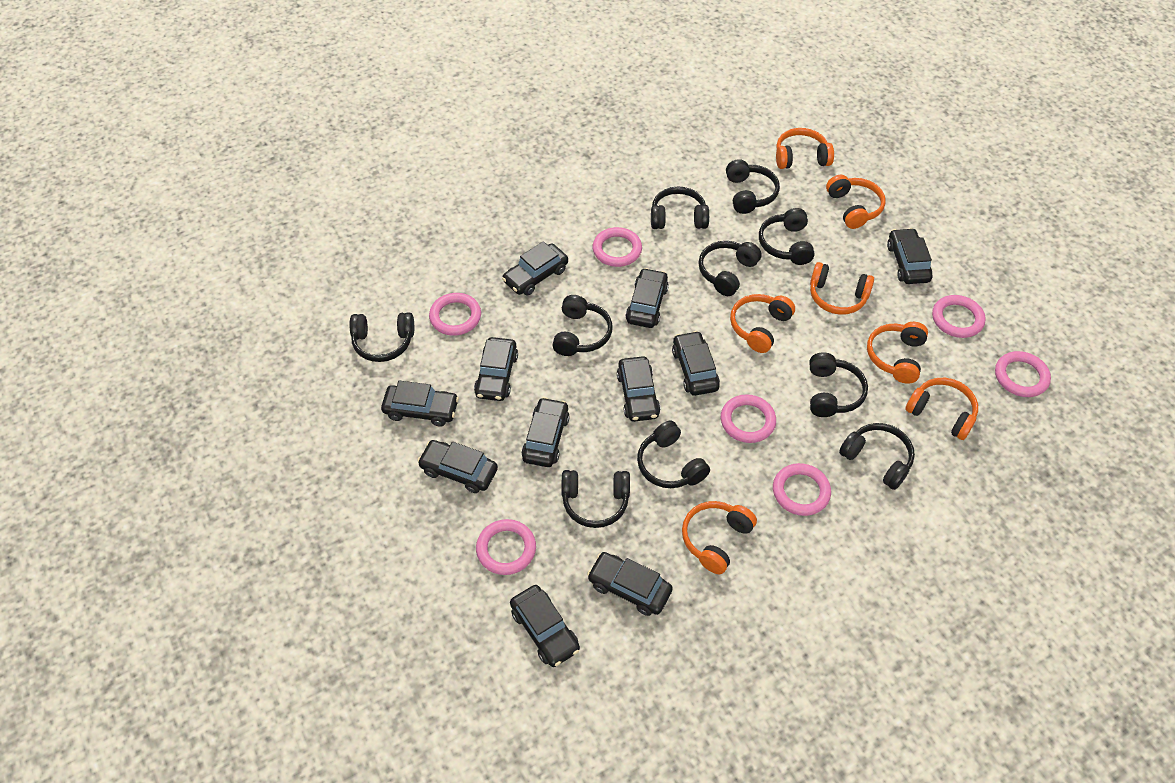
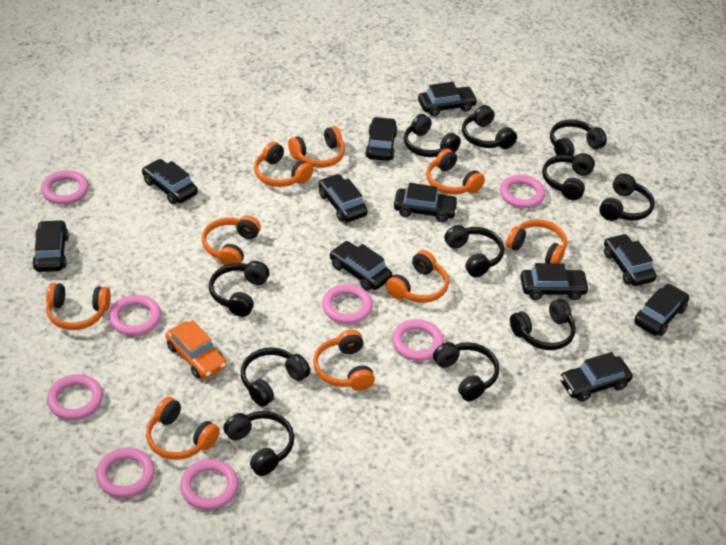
black headphones: 10 -> 11
orange car: 0 -> 1
orange headphones: 7 -> 9
pink ring: 7 -> 8

